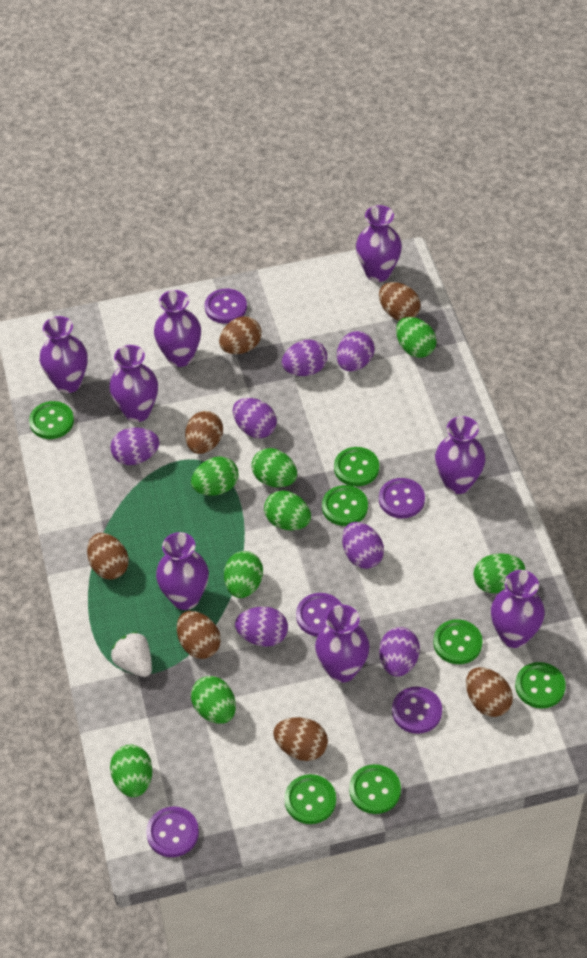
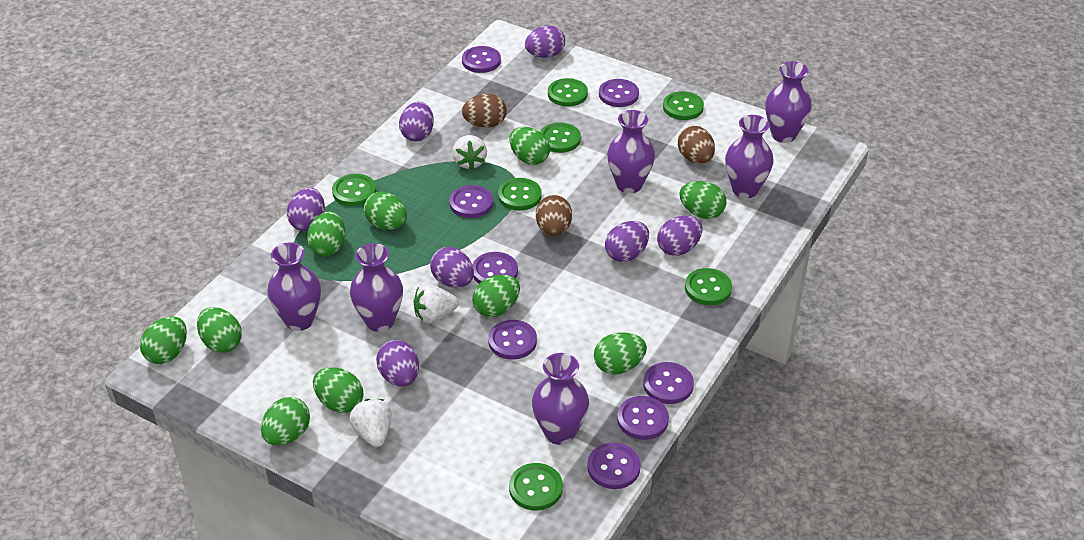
brown egg: 7 -> 3
green egg: 8 -> 10
purple button: 5 -> 8
purple vase: 8 -> 6
white strawberry: 1 -> 3

